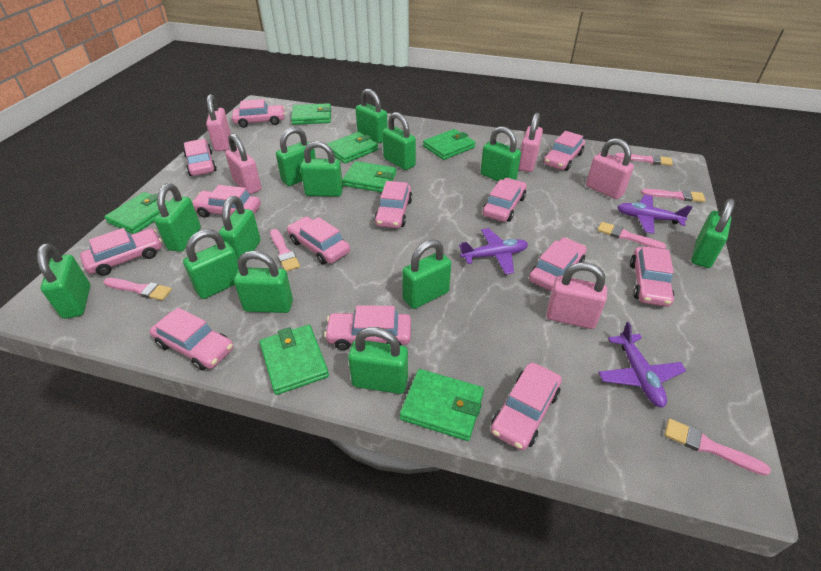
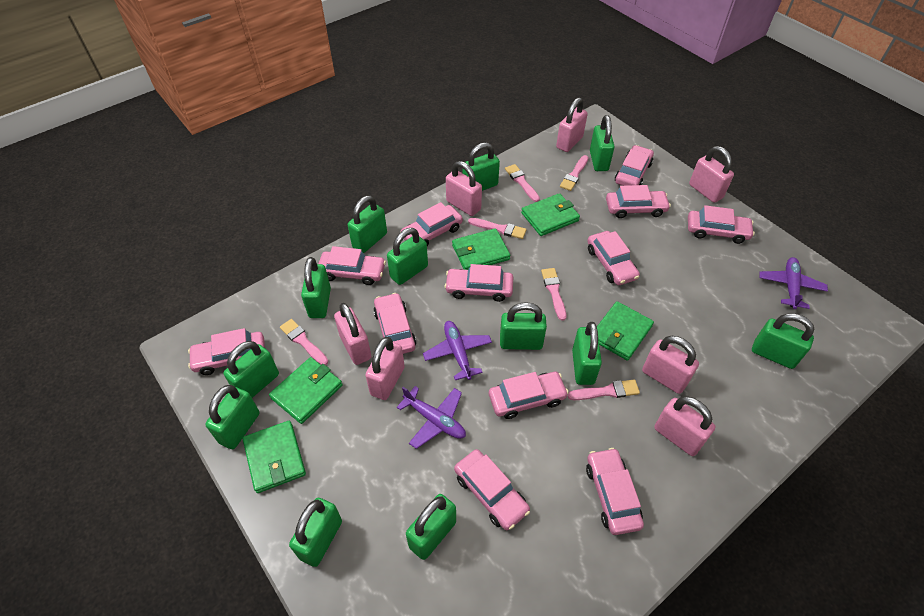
green padlock: 13 -> 12
green wallet: 7 -> 5
pink car: 13 -> 12
pink padlock: 5 -> 7

